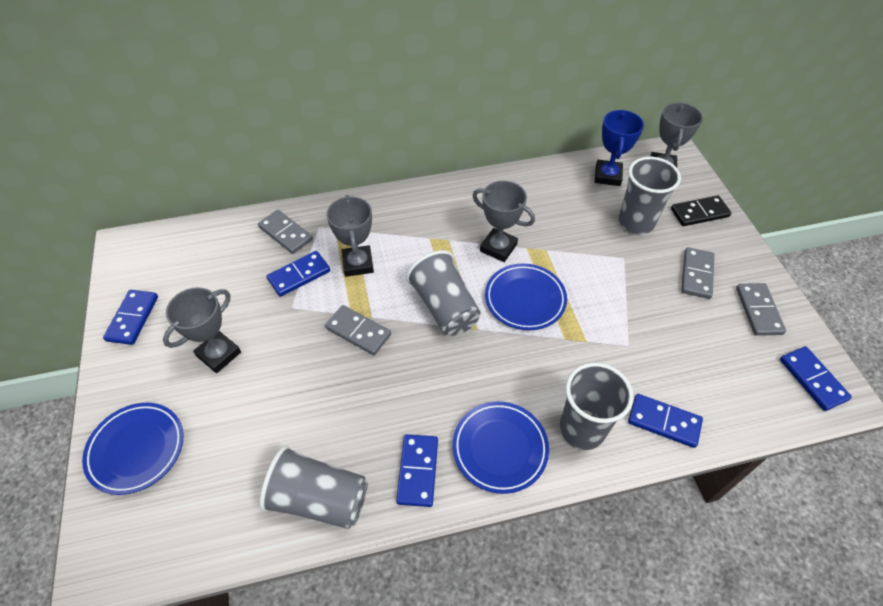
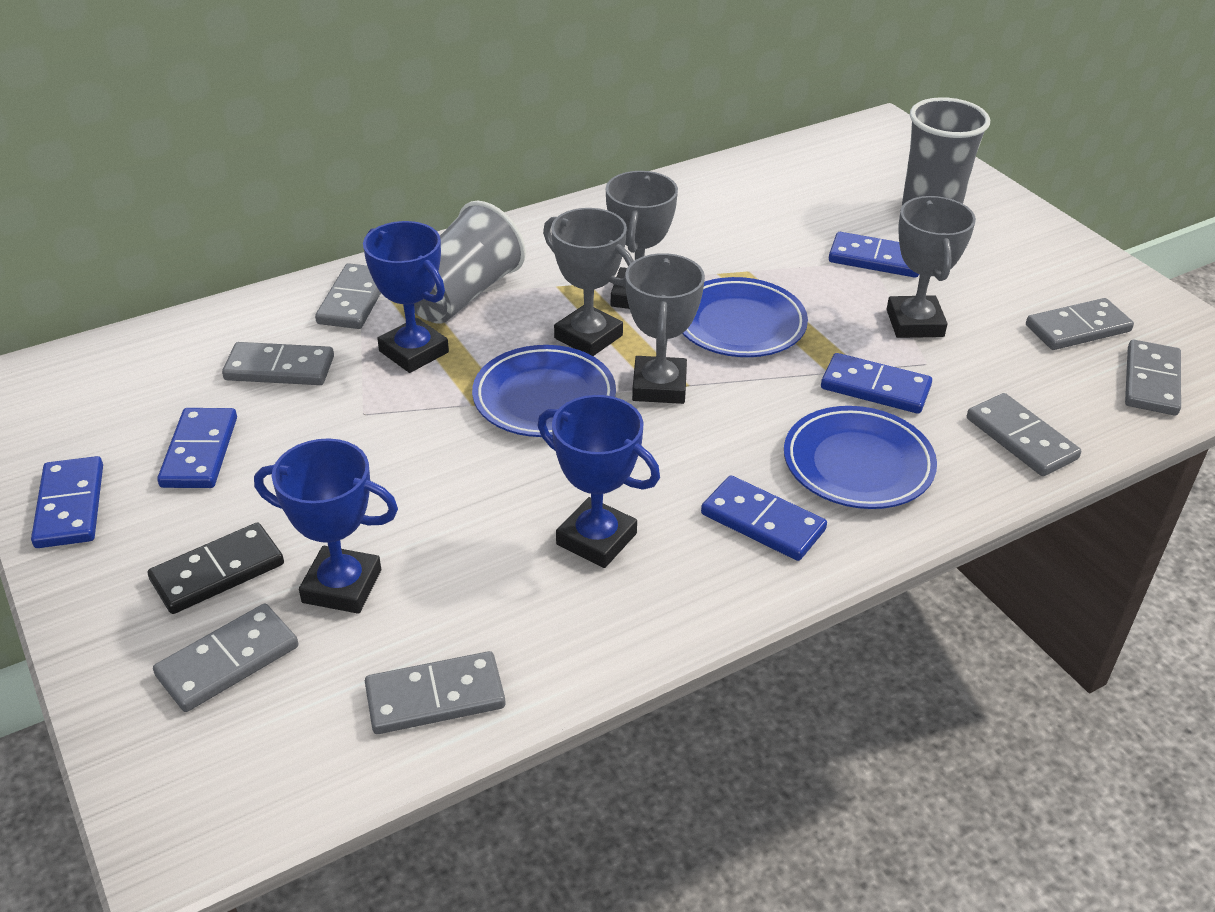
blue trophy: 1 -> 3
grey cup: 4 -> 2
grey domino: 4 -> 7

